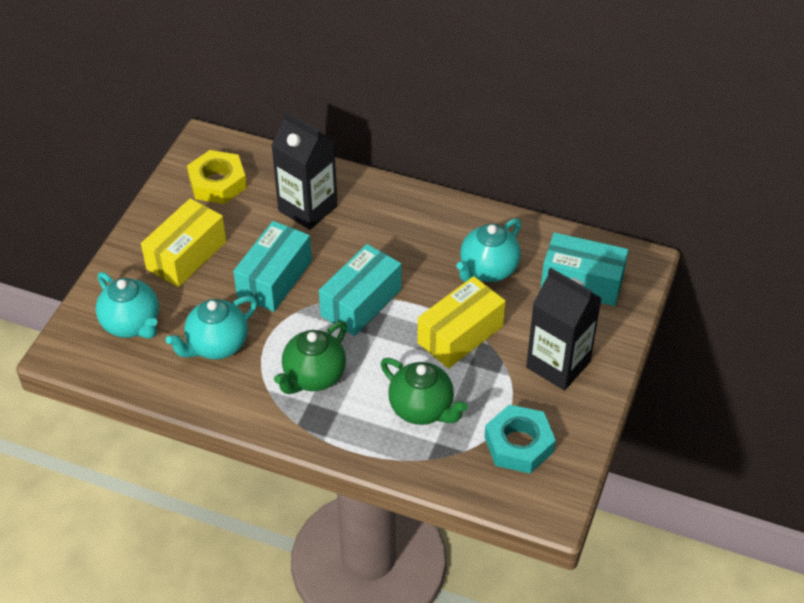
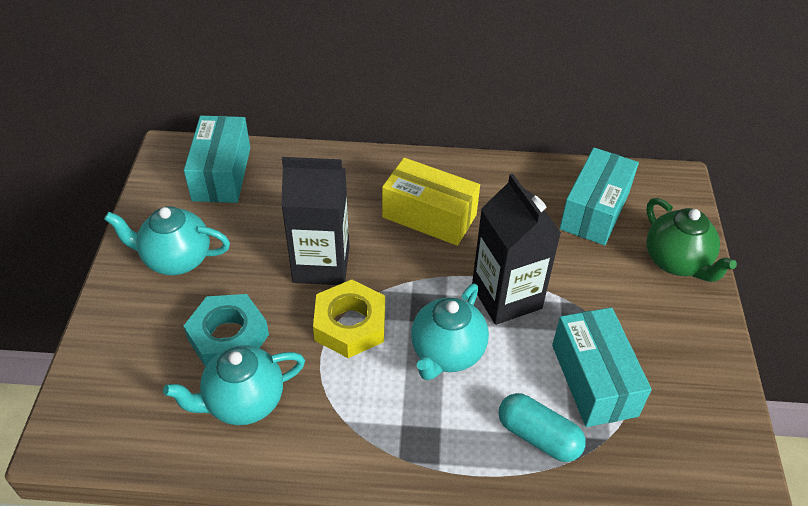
green teapot: 2 -> 1
turquoise capsule: 0 -> 1
yellow box: 2 -> 1

